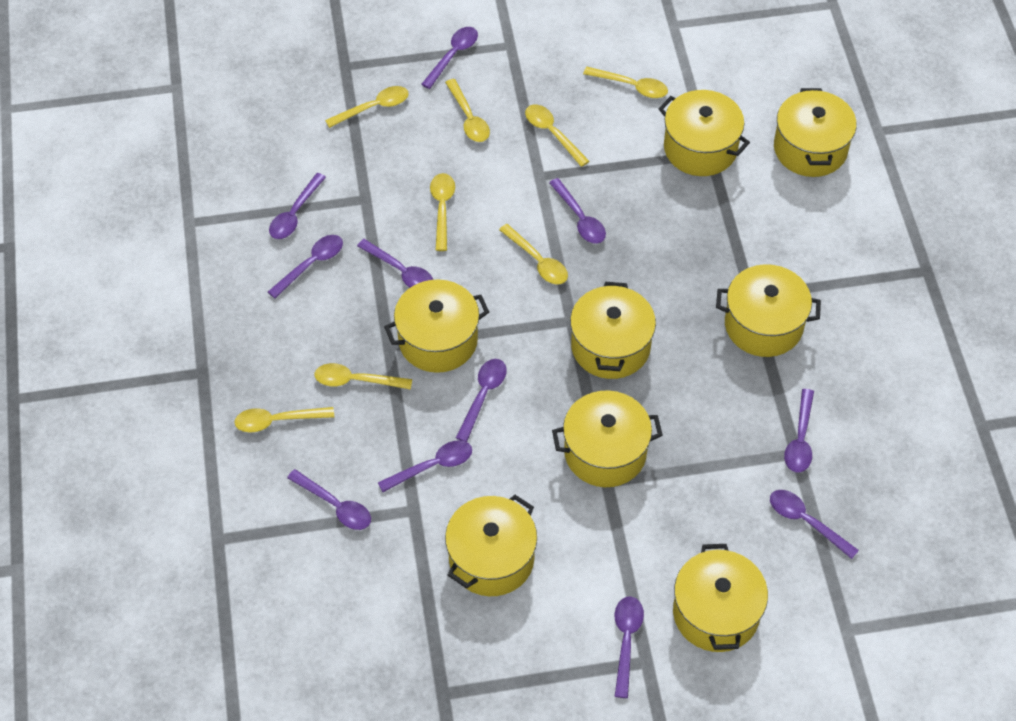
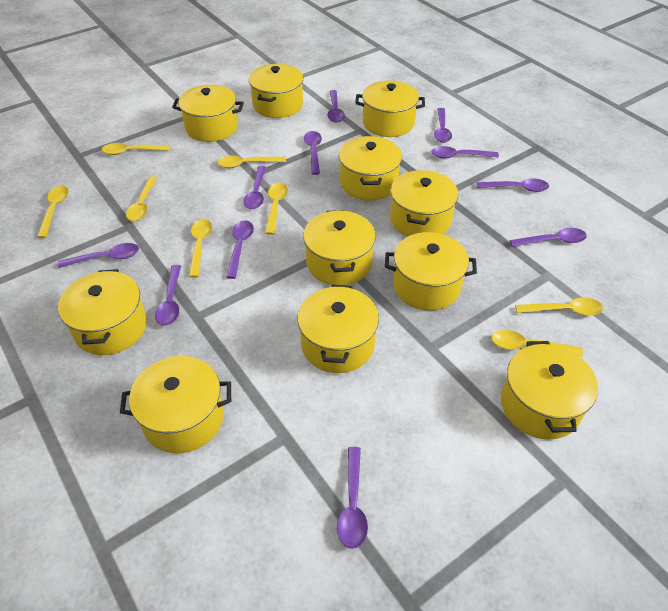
yellow pot: 8 -> 11

